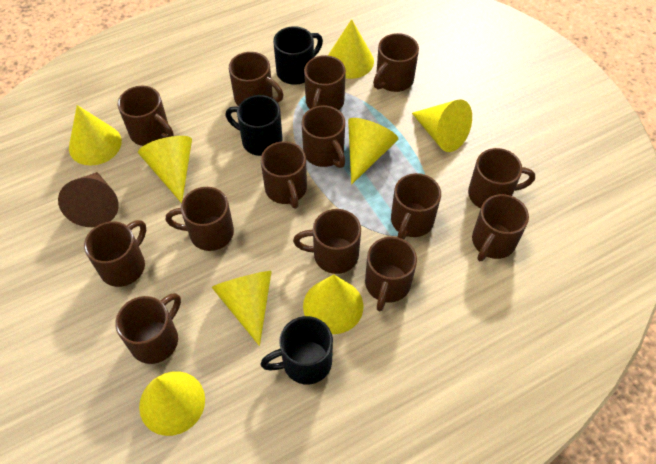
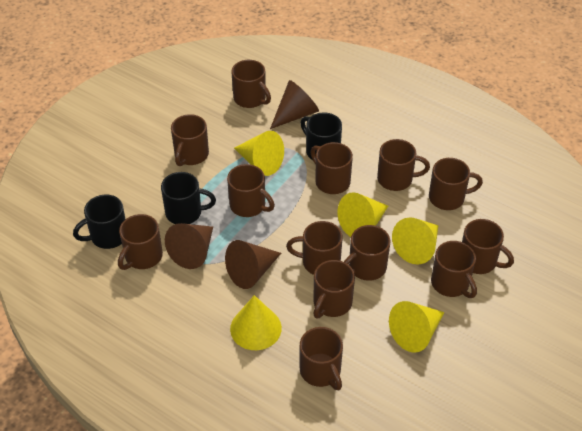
brown cone: 1 -> 3
brown mug: 14 -> 13
yellow cone: 8 -> 5

